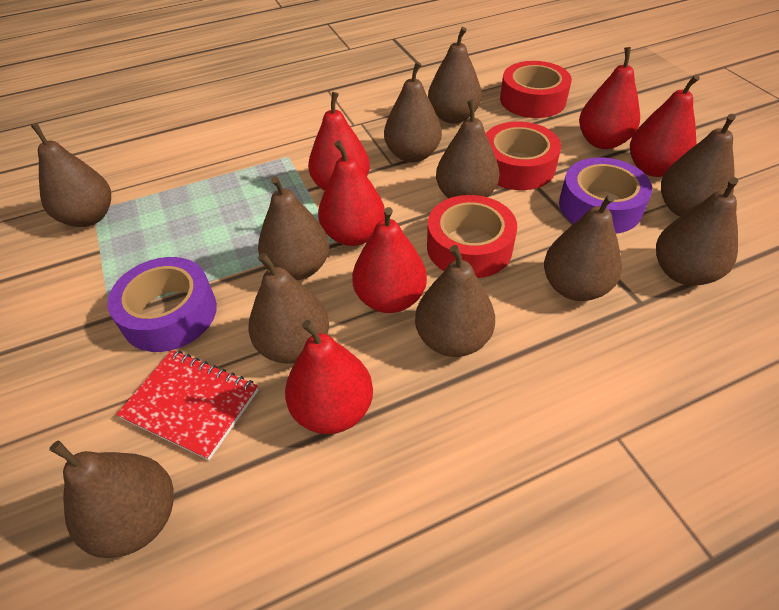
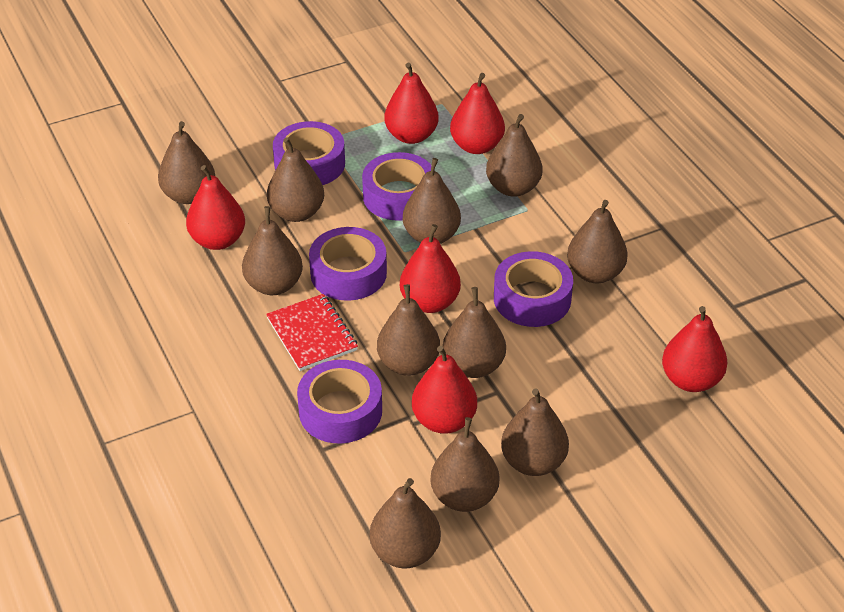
purple tape: 2 -> 5
red tape: 3 -> 0

